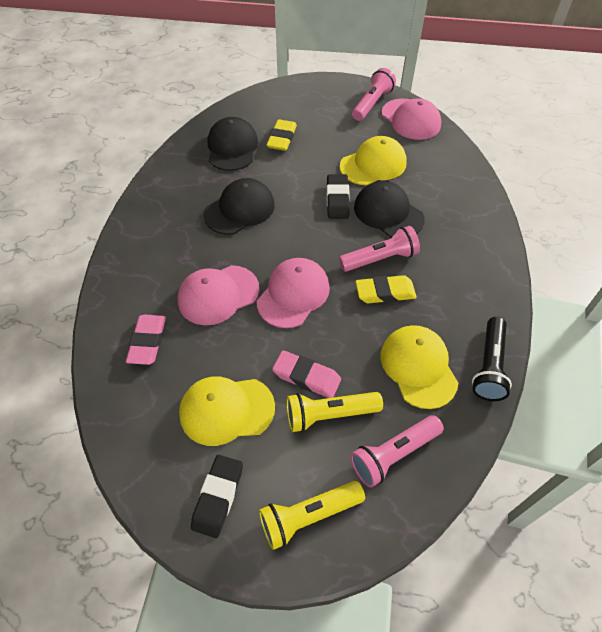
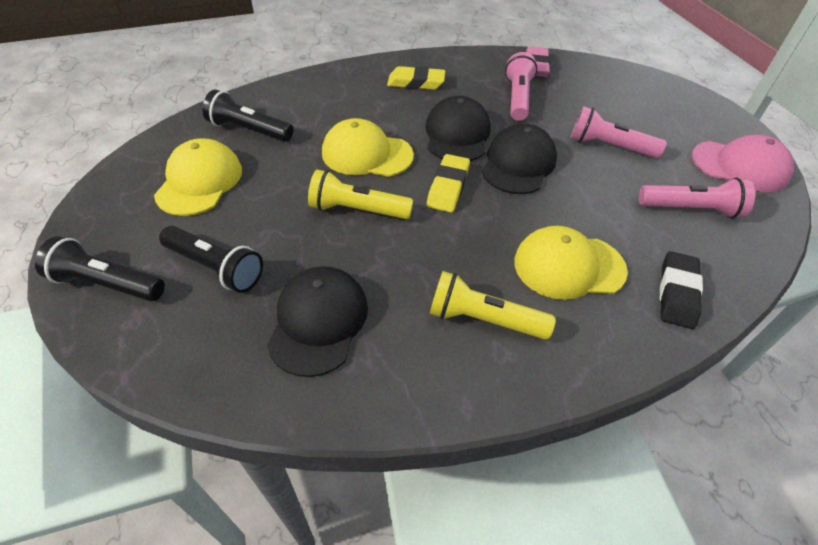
black eraser: 2 -> 1
black flashlight: 1 -> 3
pink cap: 3 -> 1
pink eraser: 2 -> 1

